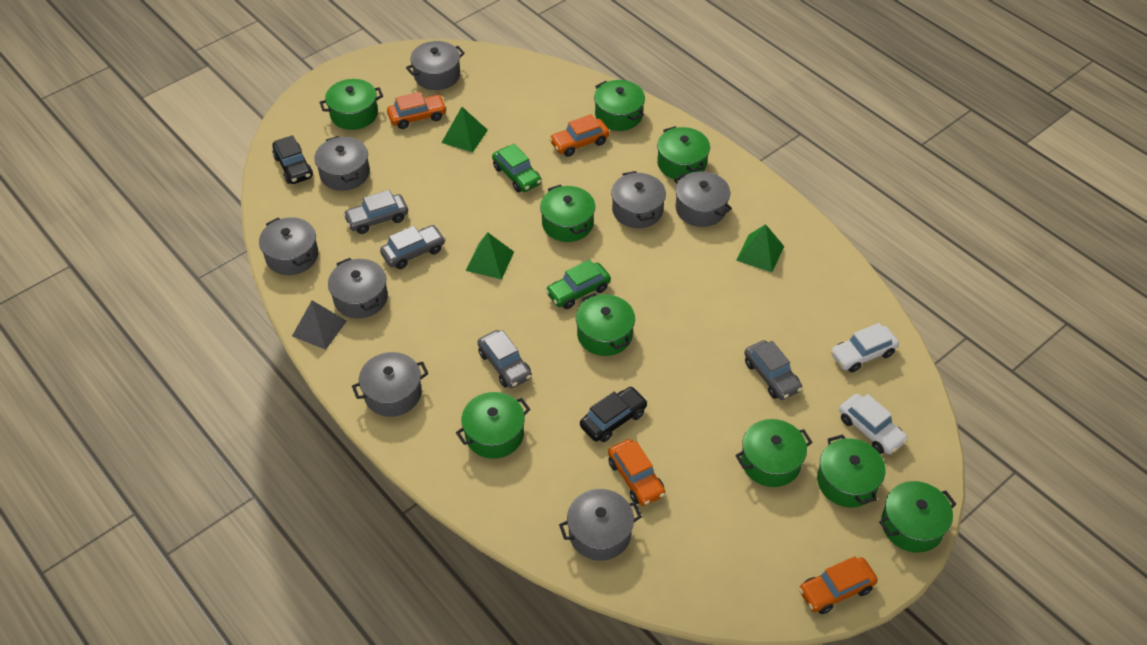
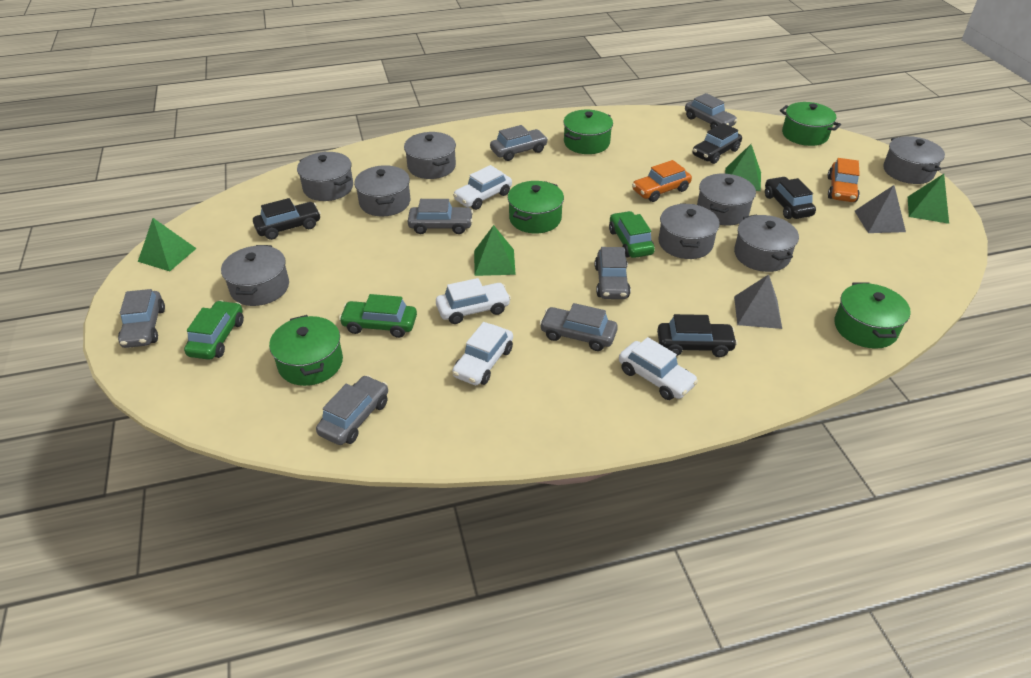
black car: 2 -> 4
green car: 2 -> 3
green pot: 9 -> 5
green pyramid: 3 -> 4
grey car: 4 -> 7
grey pyramid: 1 -> 2
orange car: 4 -> 2
white car: 2 -> 4

